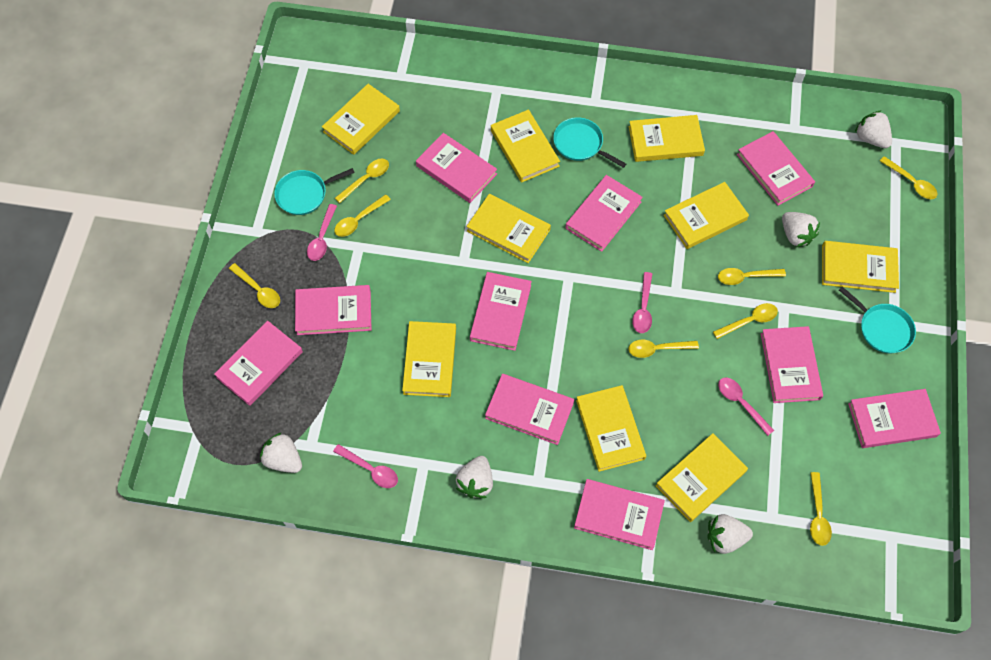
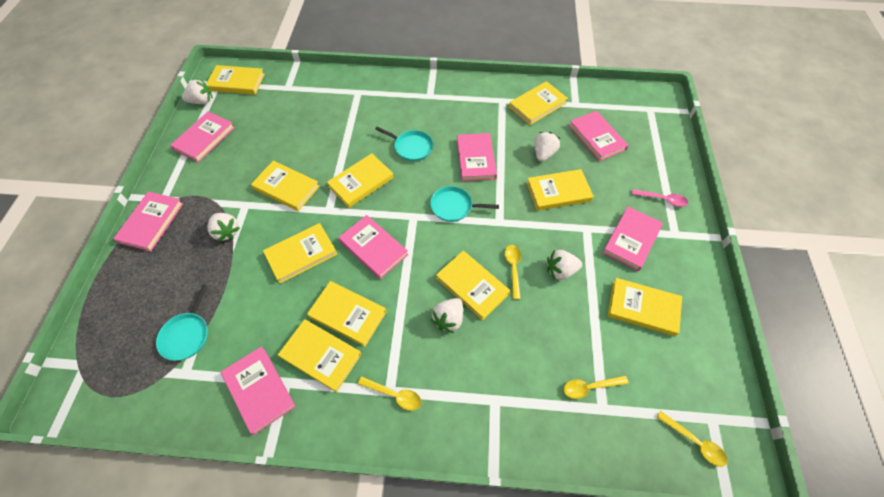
pink book: 10 -> 7
pink spoon: 4 -> 1
yellow book: 9 -> 10
yellow spoon: 8 -> 4

